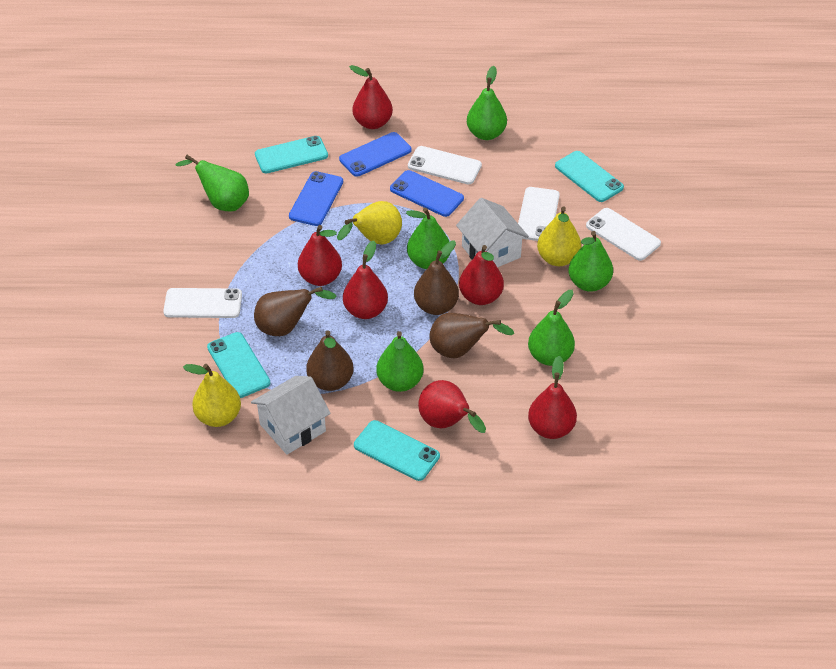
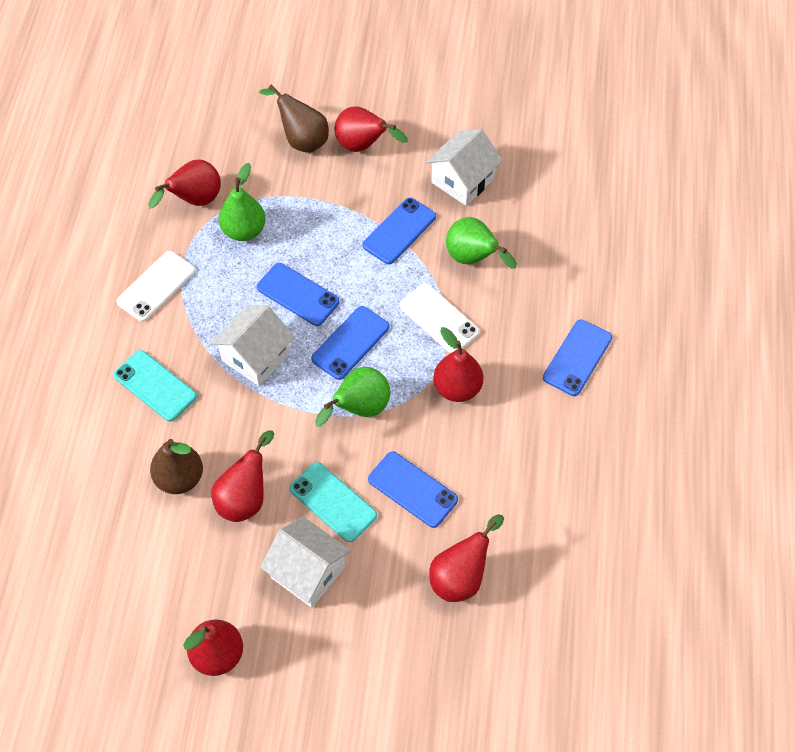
blue phone: 3 -> 5
brown pear: 4 -> 2
green pear: 6 -> 3
turquoise phone: 4 -> 2
white house: 2 -> 3
white phone: 4 -> 2
yellow pear: 3 -> 0

